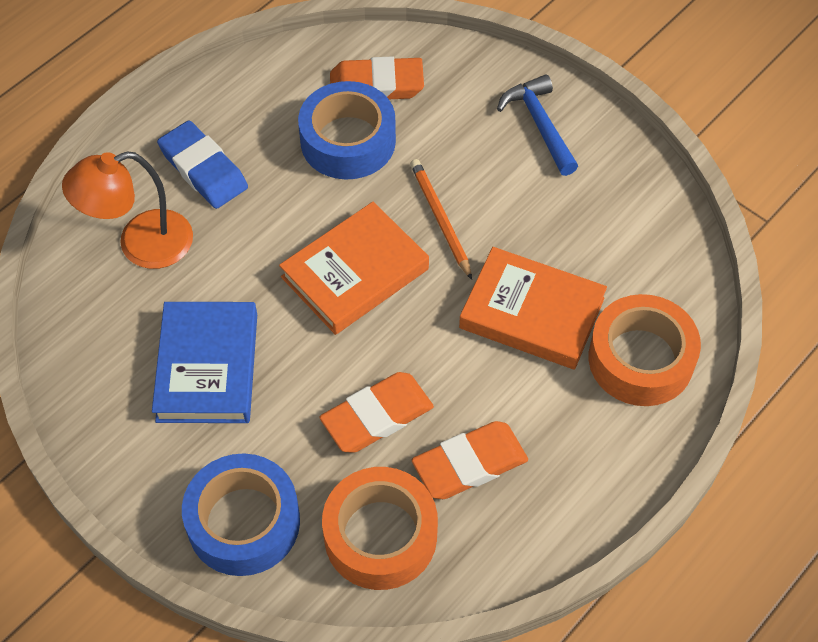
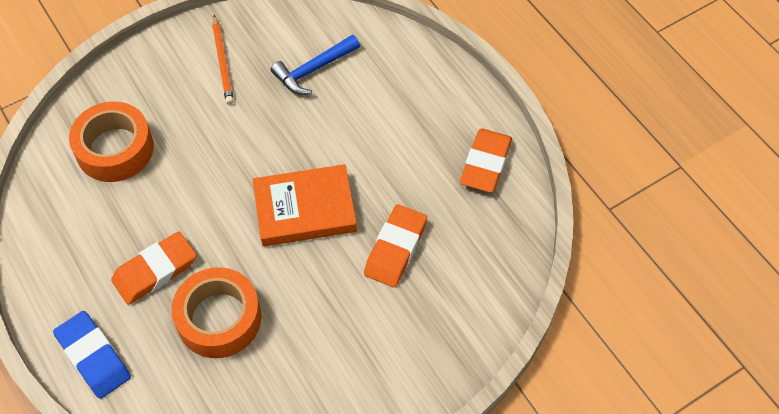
blue book: 1 -> 0
blue tape: 2 -> 0
orange book: 2 -> 1
orange lamp: 1 -> 0

